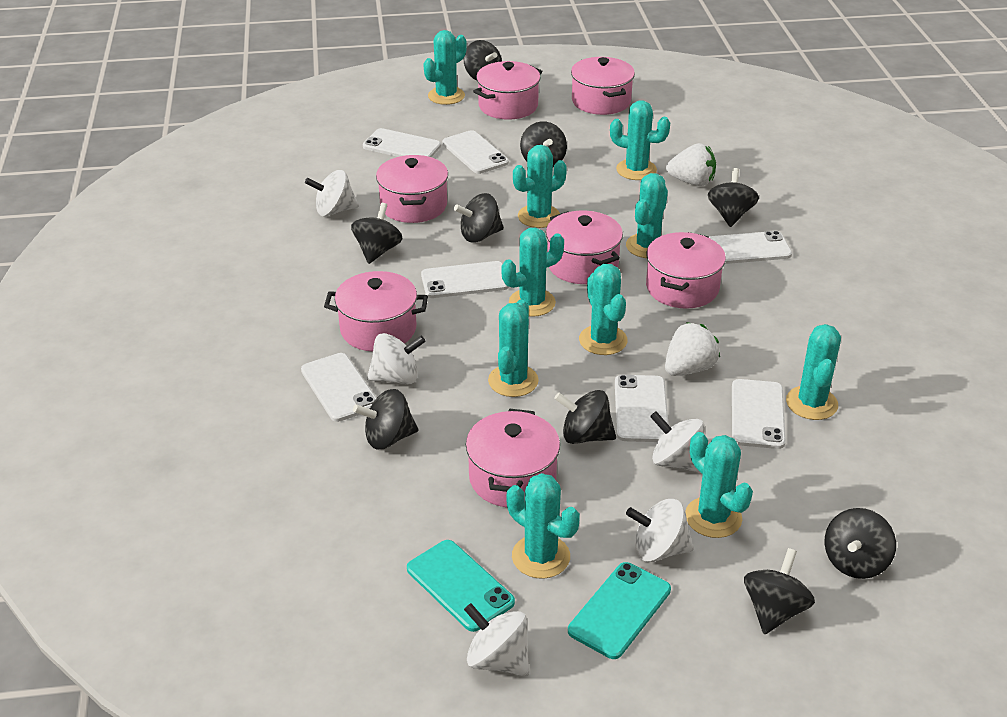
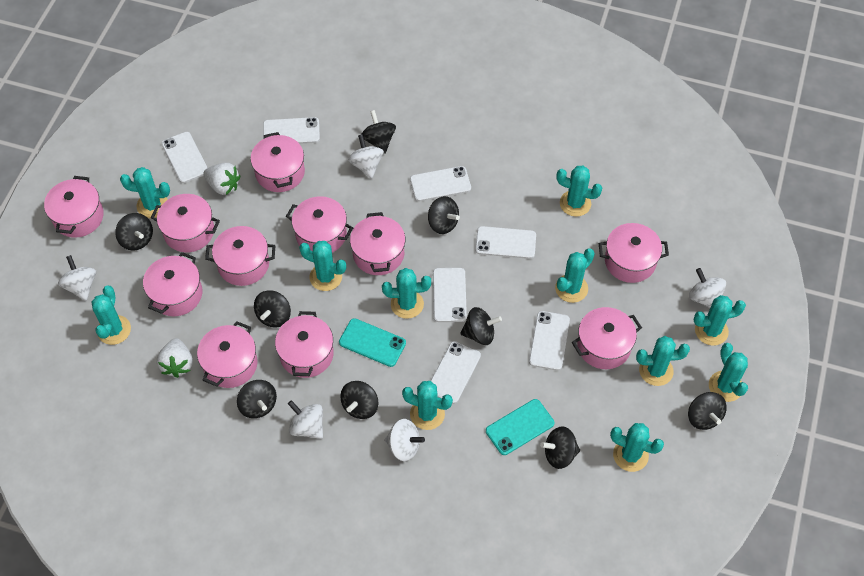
pink pot: 7 -> 11
turquoise cactus: 10 -> 11

